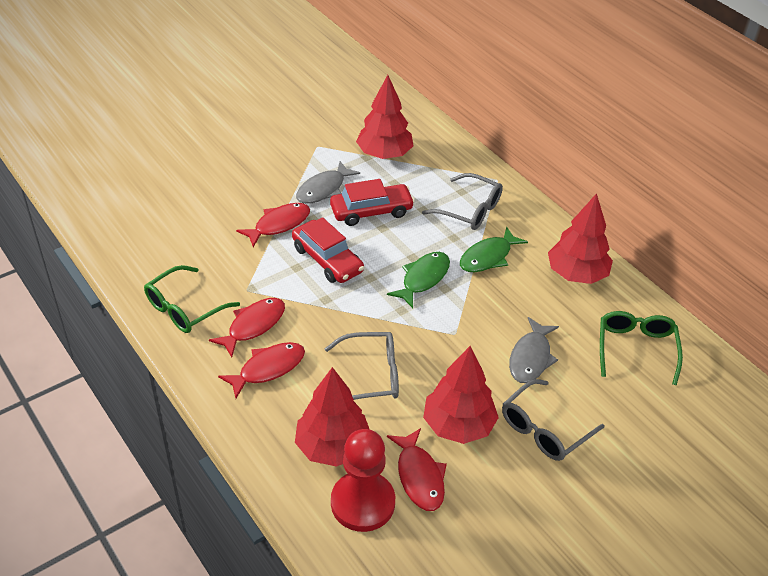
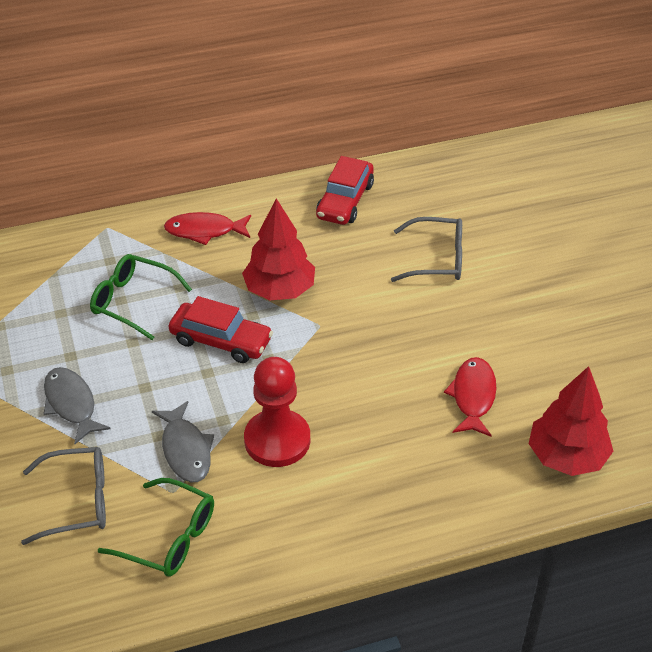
green fish: 2 -> 0
grey glasses: 3 -> 2
red fish: 4 -> 2
red tree: 4 -> 2

